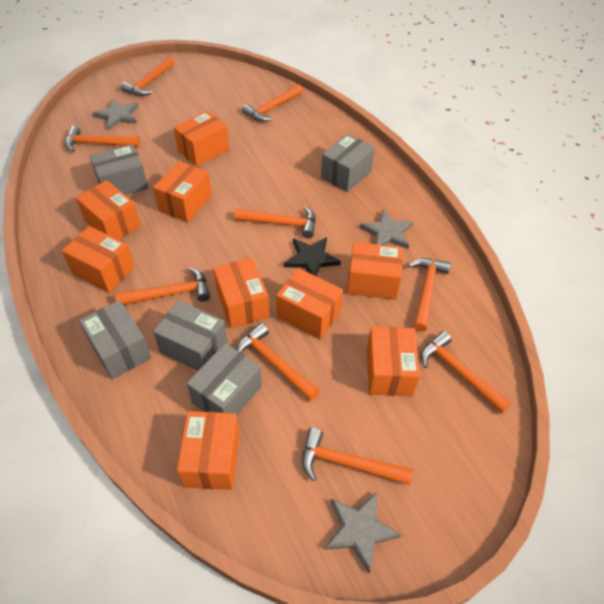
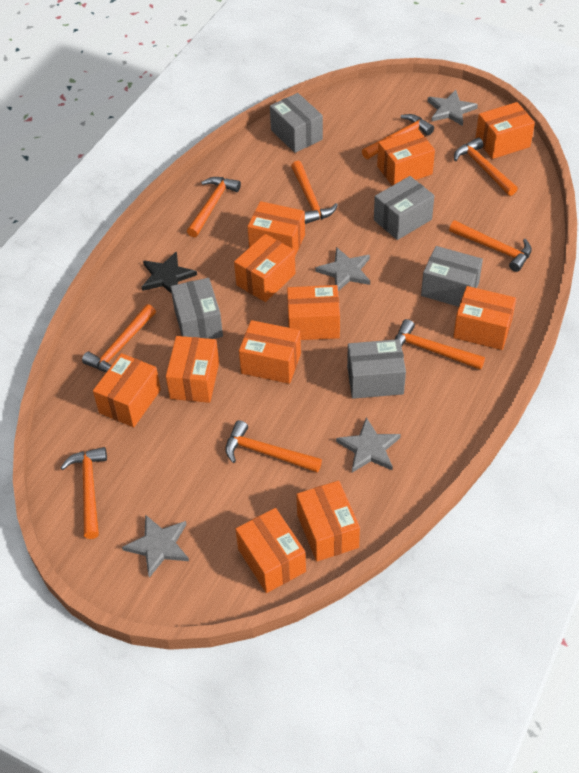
grey star: 3 -> 4
orange box: 9 -> 11

